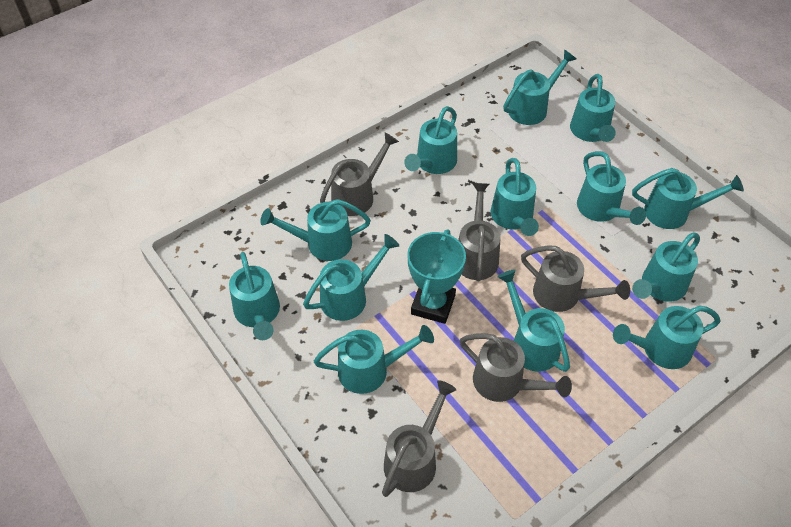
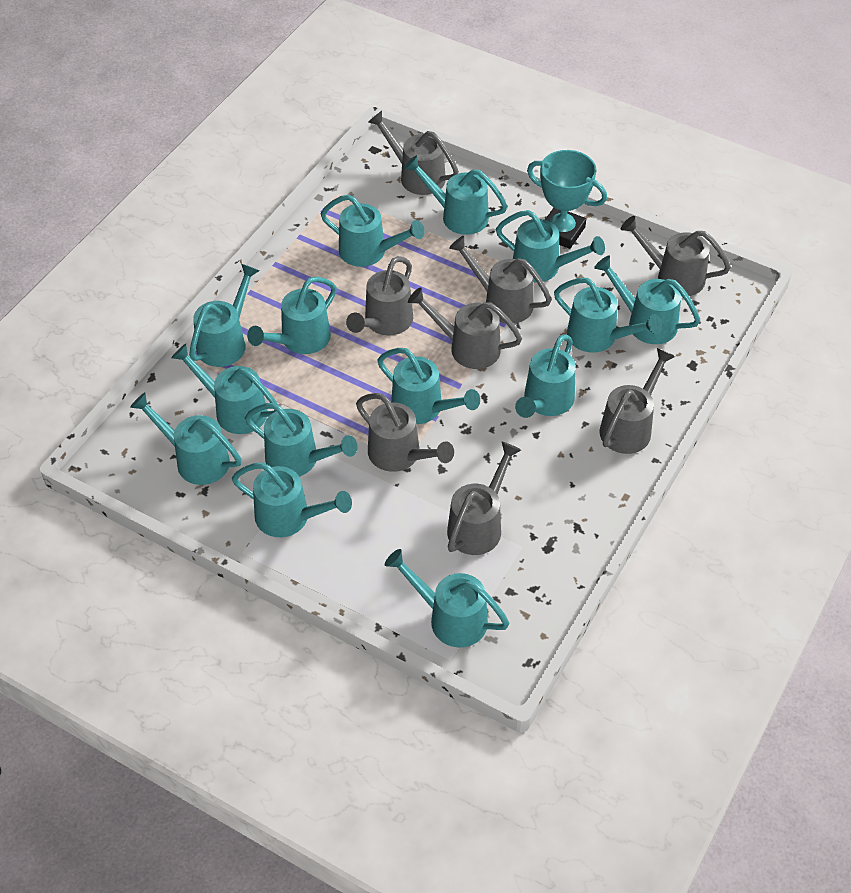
grey watering can: 5 -> 8
turquoise watering can: 13 -> 14

